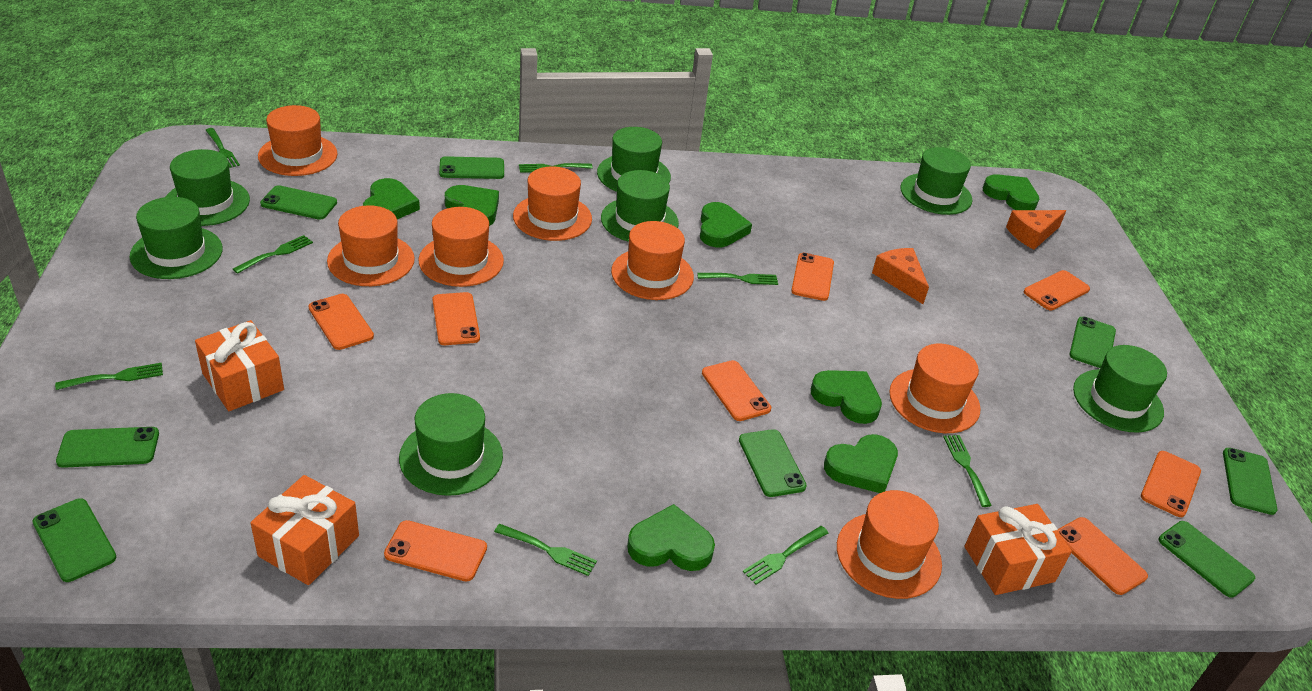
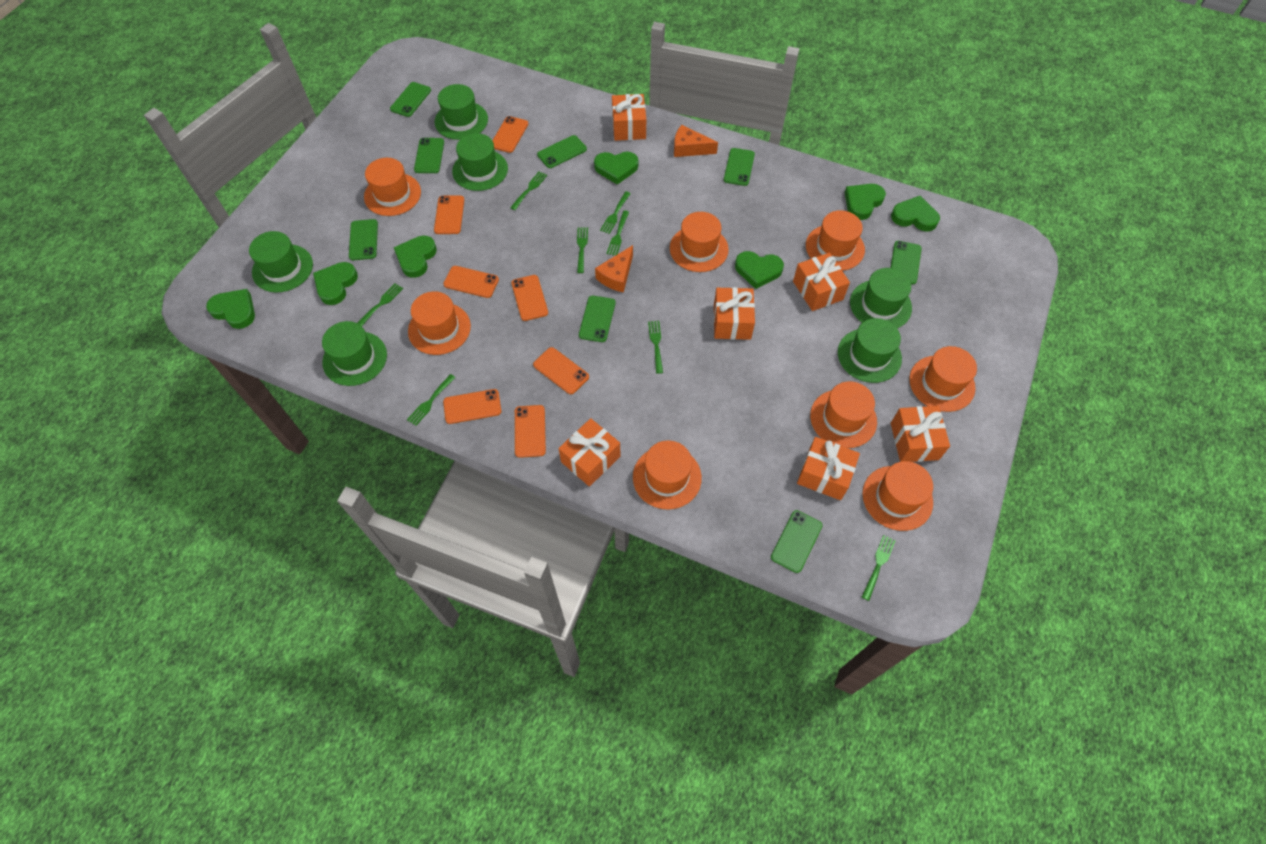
green hat: 7 -> 6
orange gift: 3 -> 6
orange hat: 7 -> 8
orange phone: 8 -> 7

